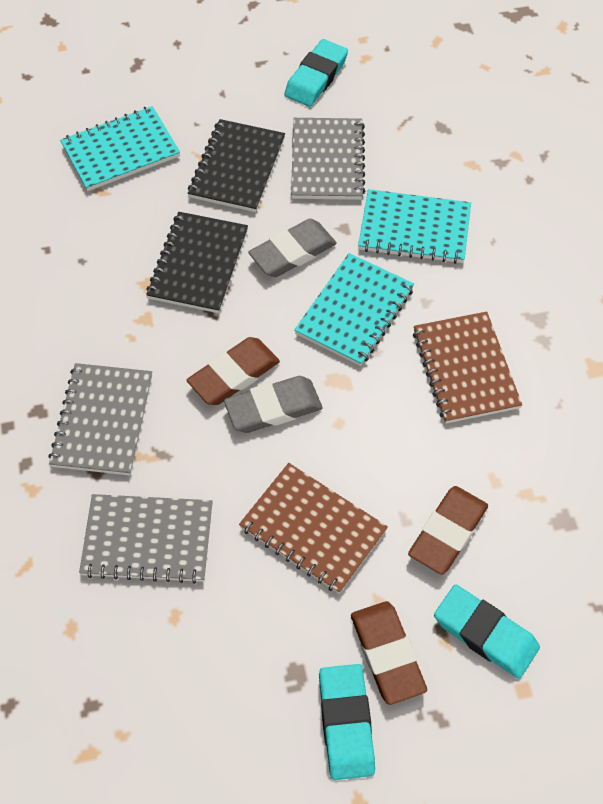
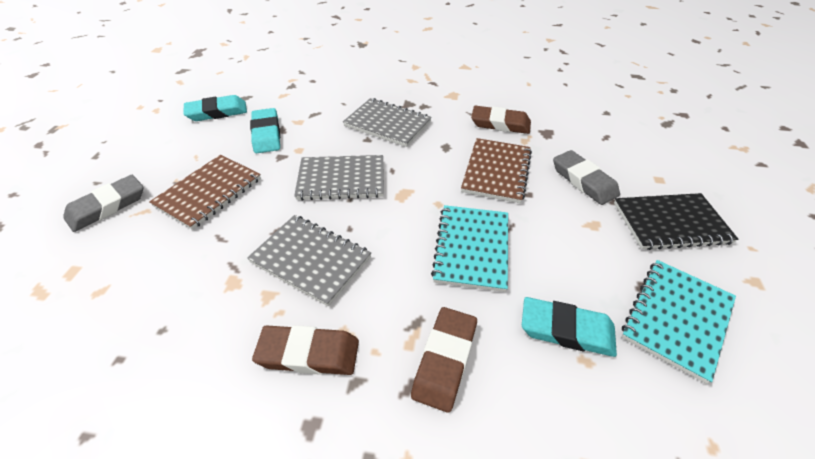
black notebook: 2 -> 1
turquoise notebook: 3 -> 2

